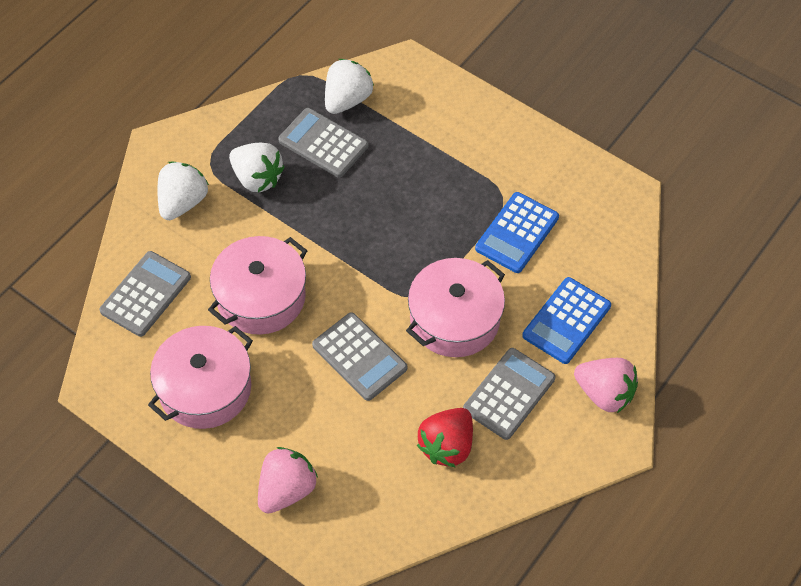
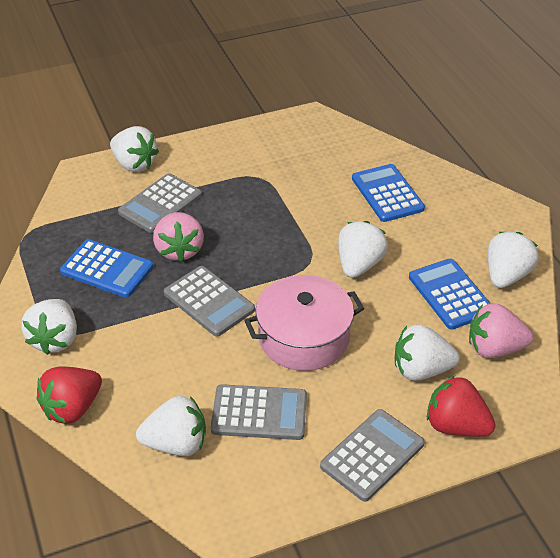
blue calculator: 2 -> 3
pink pot: 3 -> 1
red strawberry: 1 -> 2
white strawberry: 3 -> 6

